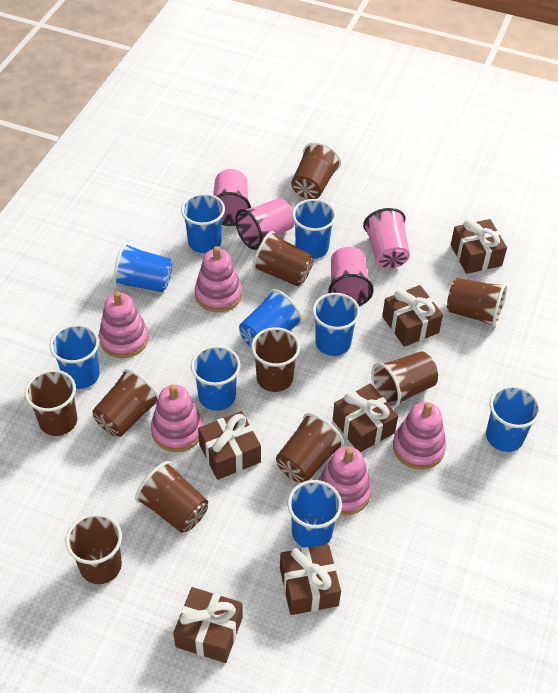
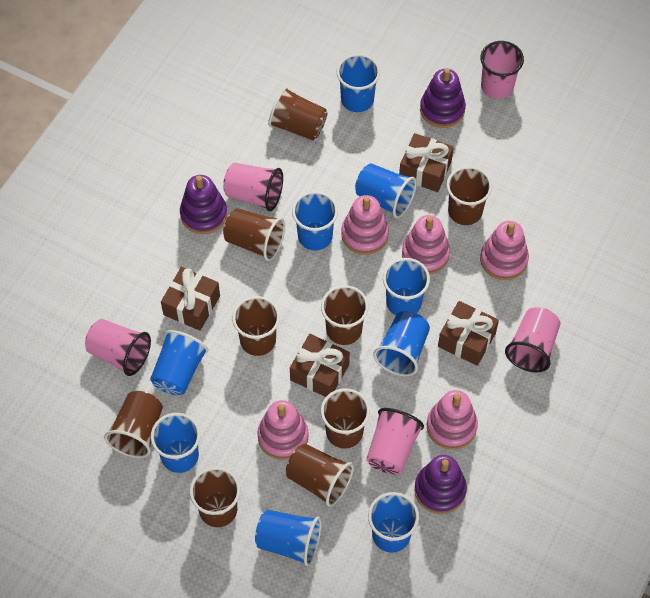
brown cup: 10 -> 9
brown gift: 6 -> 4
pink cup: 4 -> 5
purple stacking toy: 0 -> 3

